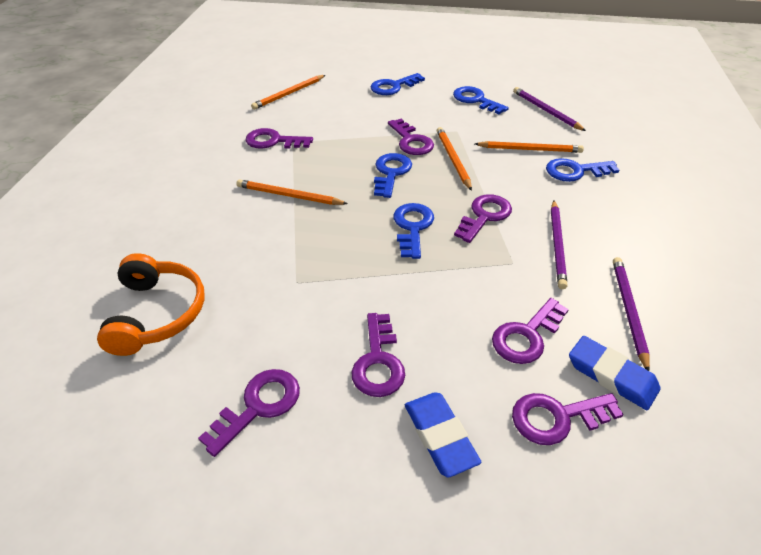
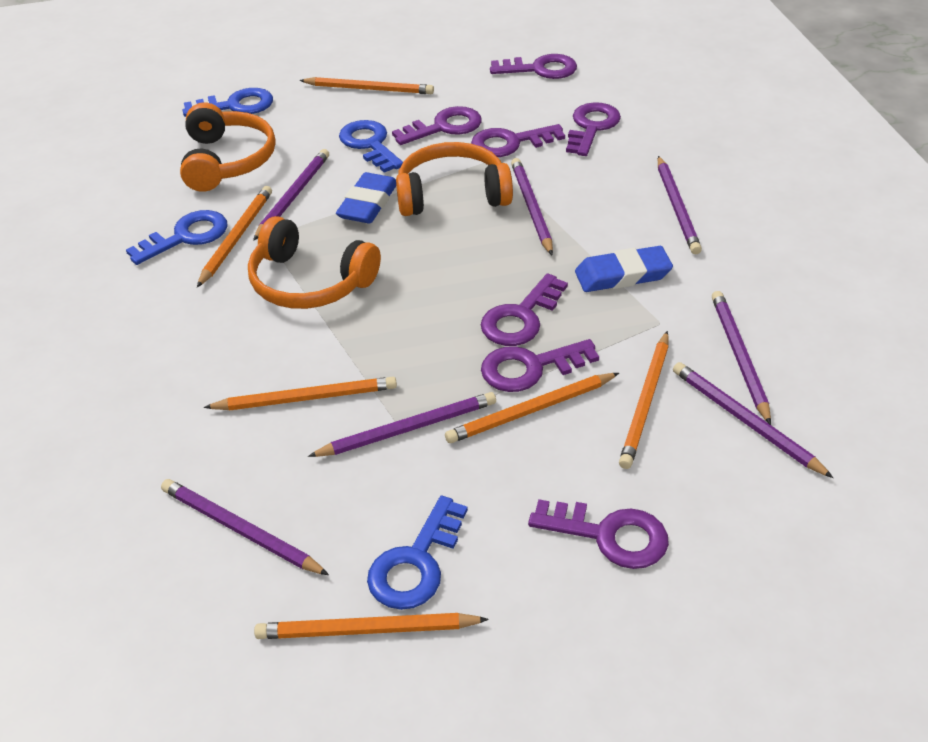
blue key: 5 -> 4
orange headphones: 1 -> 3
orange pencil: 4 -> 6
purple pencil: 3 -> 7

